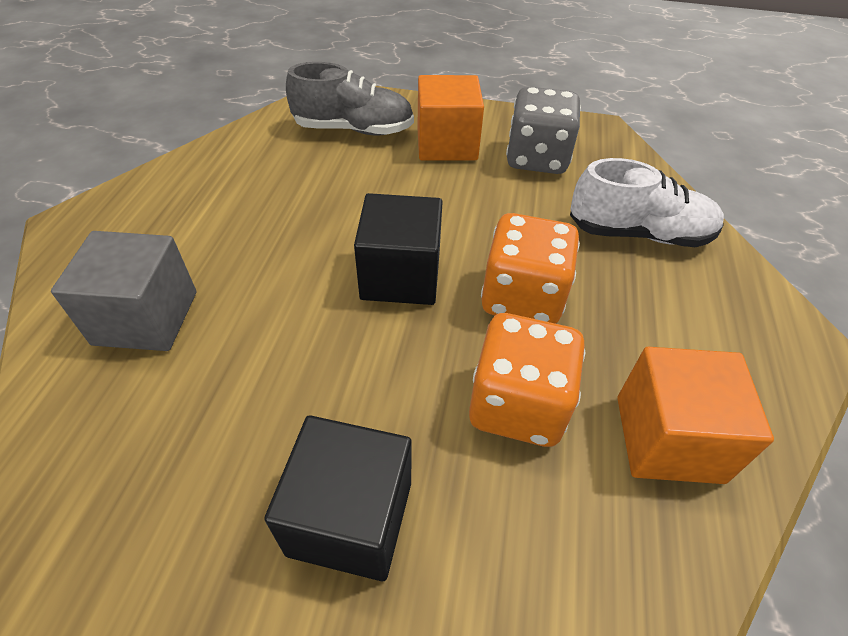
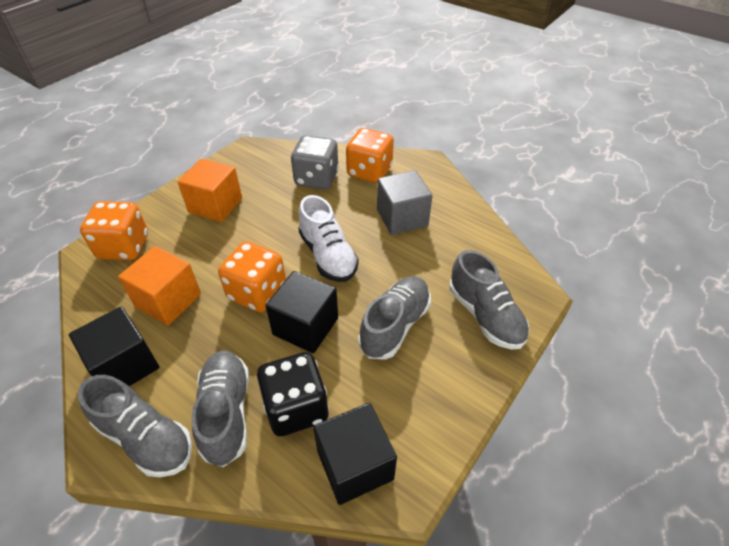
black cube: 2 -> 3
black dice: 0 -> 1
grey shoe: 1 -> 4
orange dice: 2 -> 3

